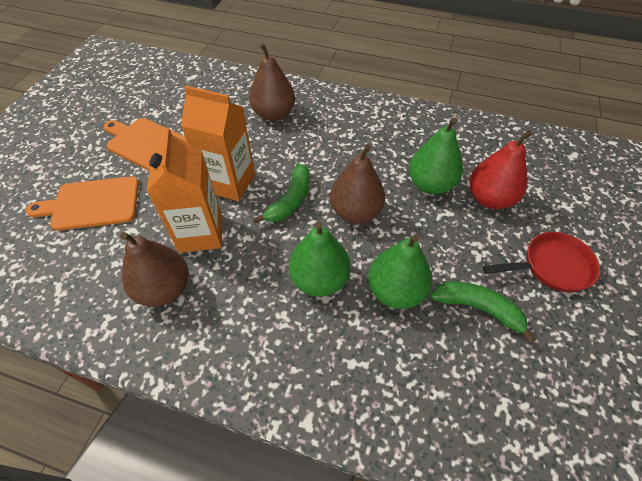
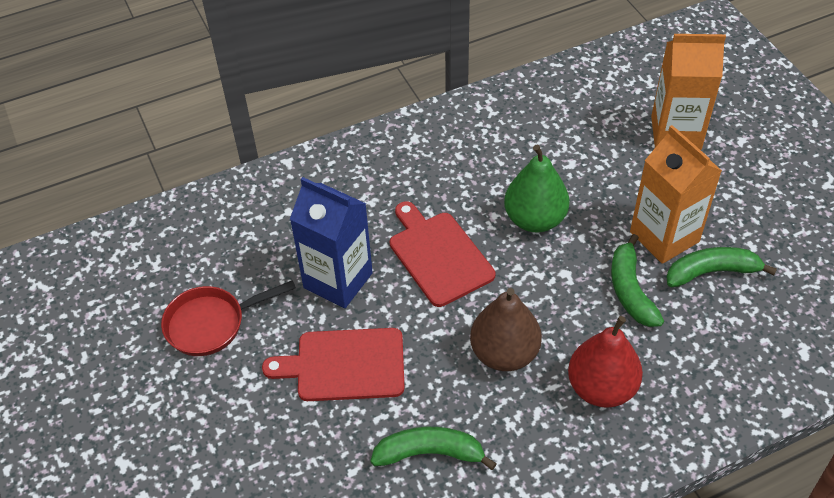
blue carton: 0 -> 1
brown pear: 3 -> 1
green banana: 2 -> 3
green pear: 3 -> 1
orange cutting board: 2 -> 0
red cutting board: 0 -> 2

